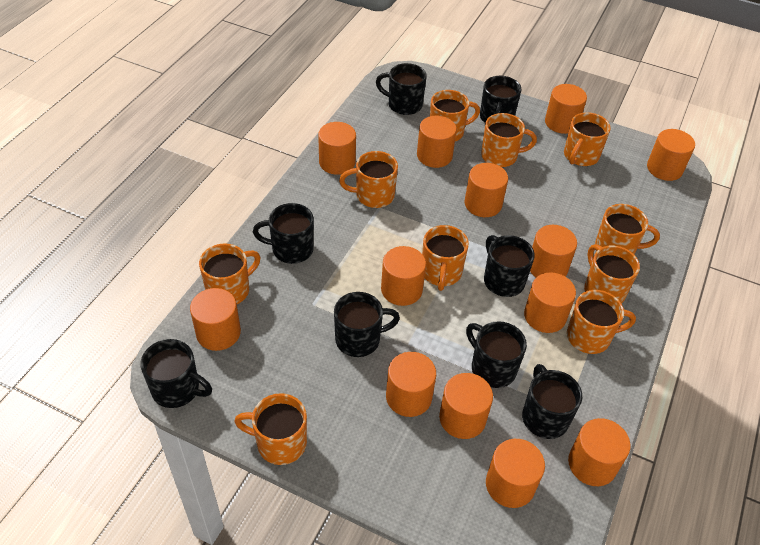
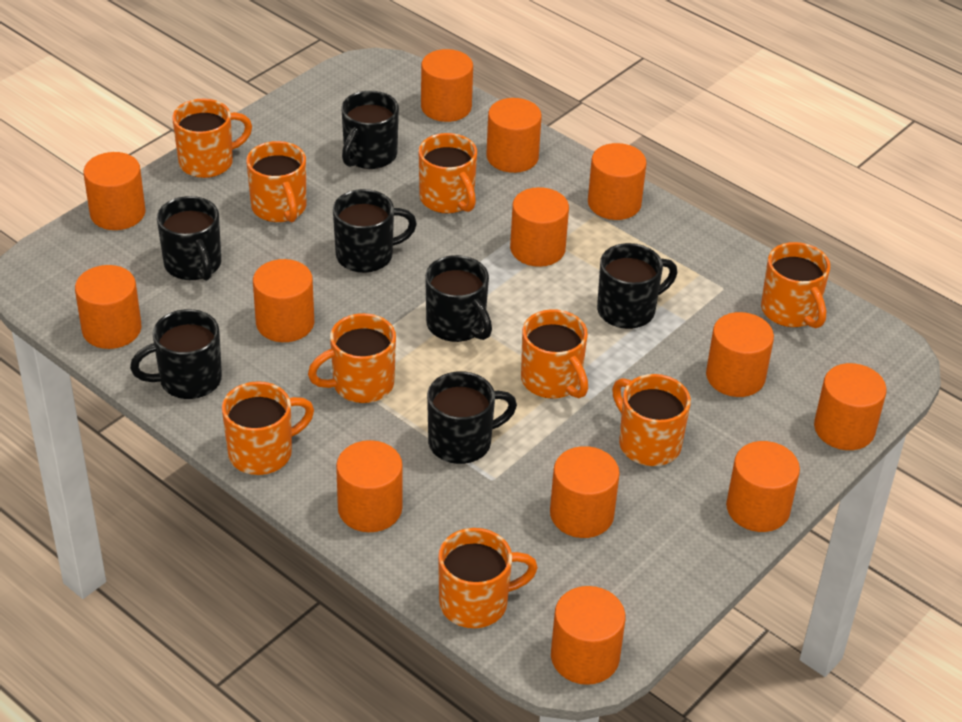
black mug: 8 -> 7
orange mug: 10 -> 9

